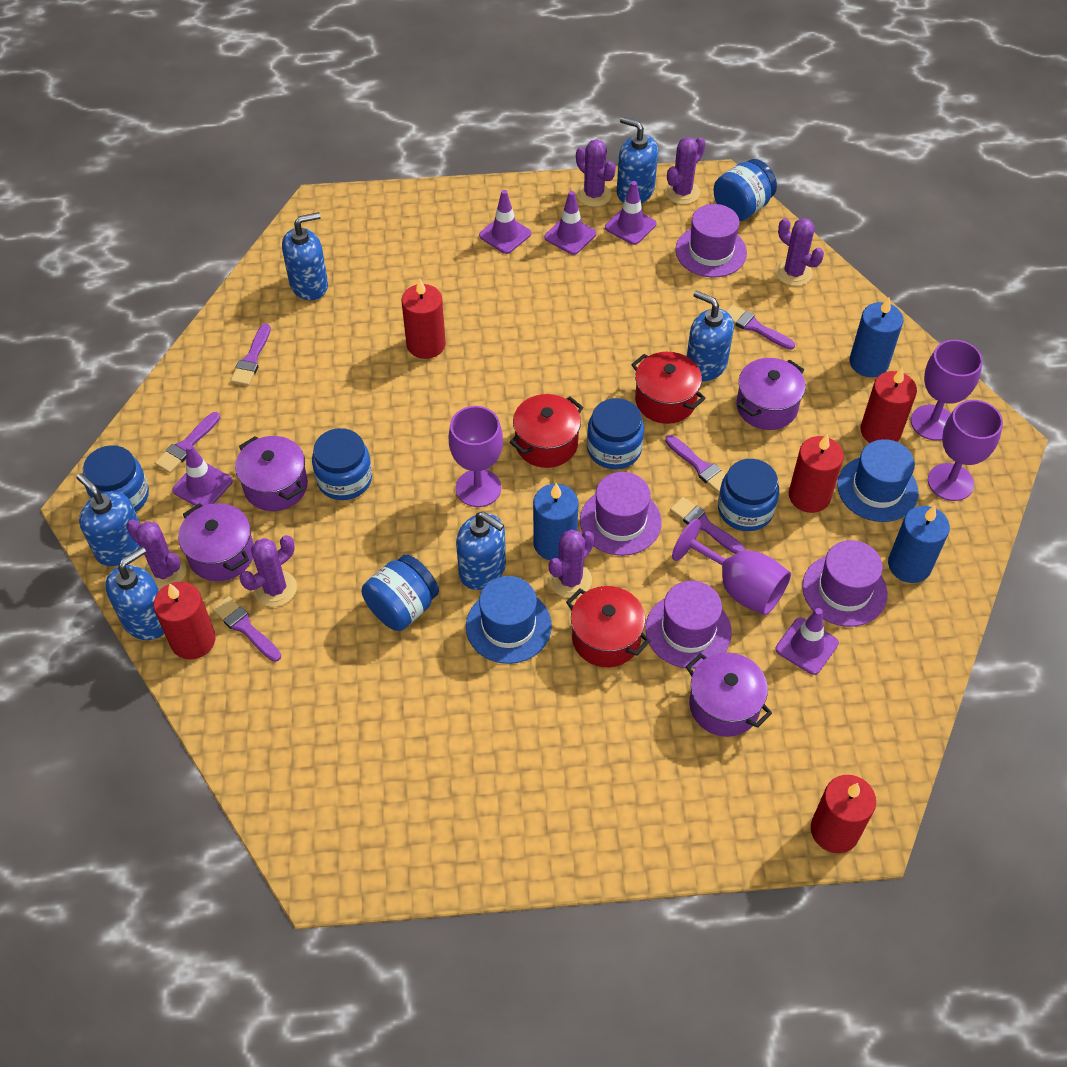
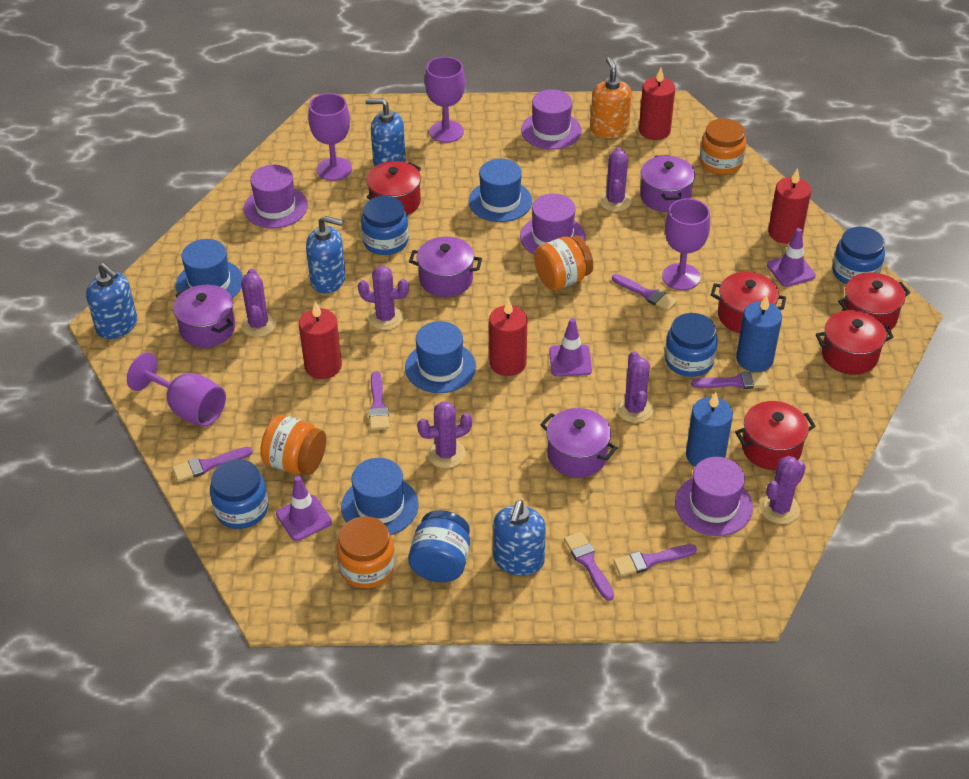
blue candle: 3 -> 2
blue hat: 2 -> 4
blue jar: 6 -> 5
blue soap dispenser: 6 -> 4
orange jar: 0 -> 4
orange soap dispenser: 0 -> 1
purple traffic cone: 5 -> 3
red candle: 5 -> 4
red pot: 3 -> 5

